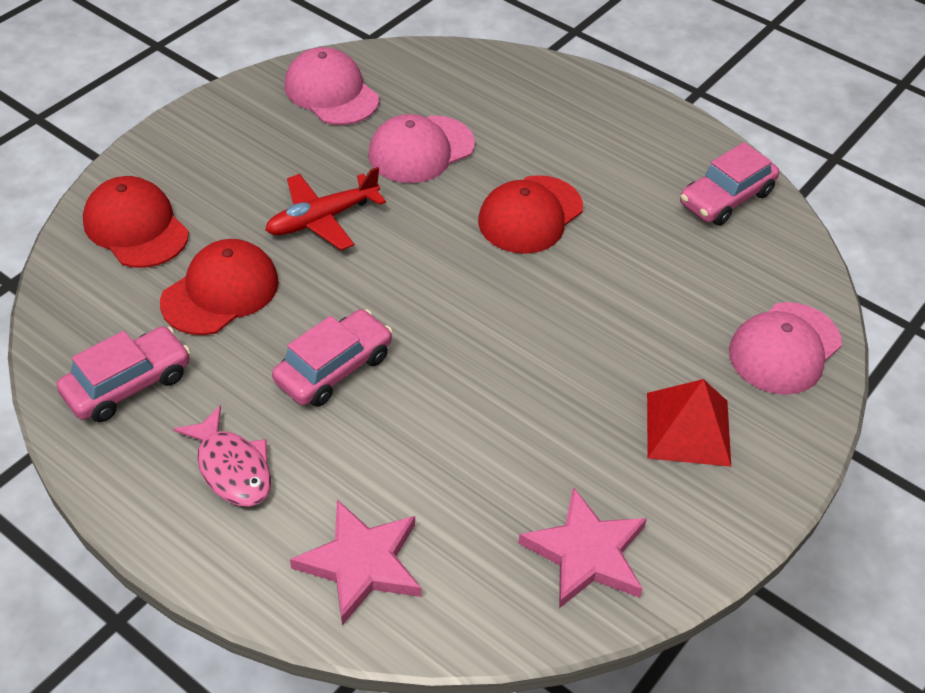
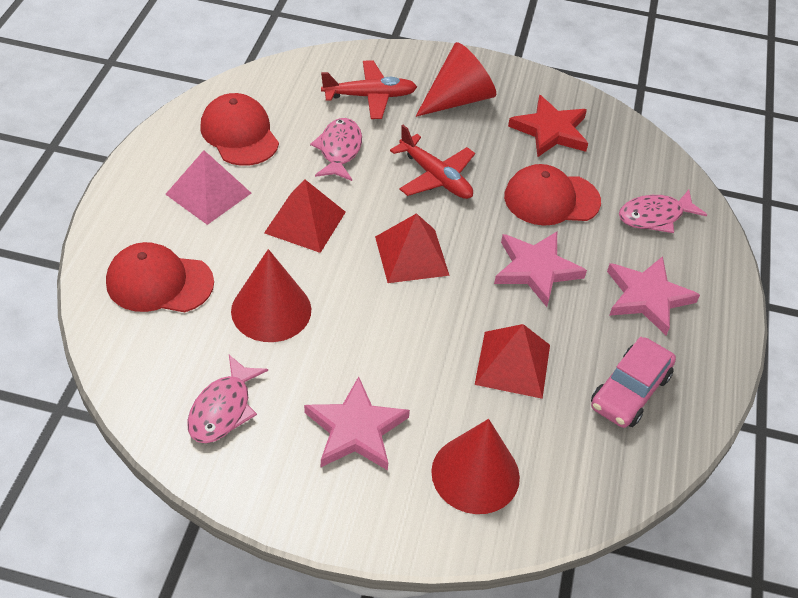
pink cap: 3 -> 0
pink car: 3 -> 1
pink fish: 1 -> 3
pink pyramid: 0 -> 1
pink star: 2 -> 3
red cone: 0 -> 3
red plane: 1 -> 2
red pyramid: 1 -> 3
red star: 0 -> 1

